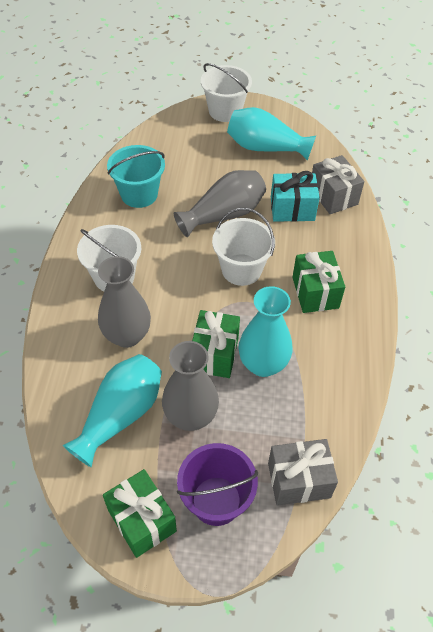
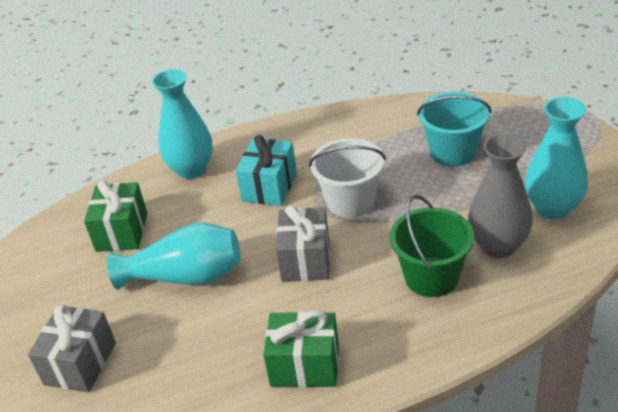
green bucket: 0 -> 1
green gift: 3 -> 2
grey vase: 3 -> 1
purple bucket: 1 -> 0
white bucket: 3 -> 1

